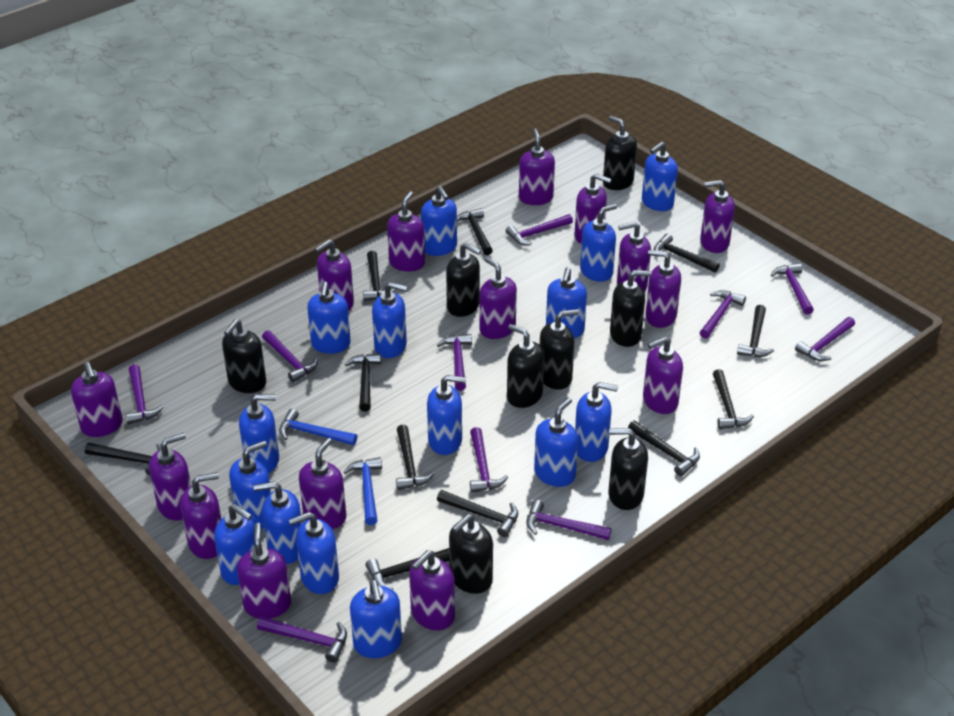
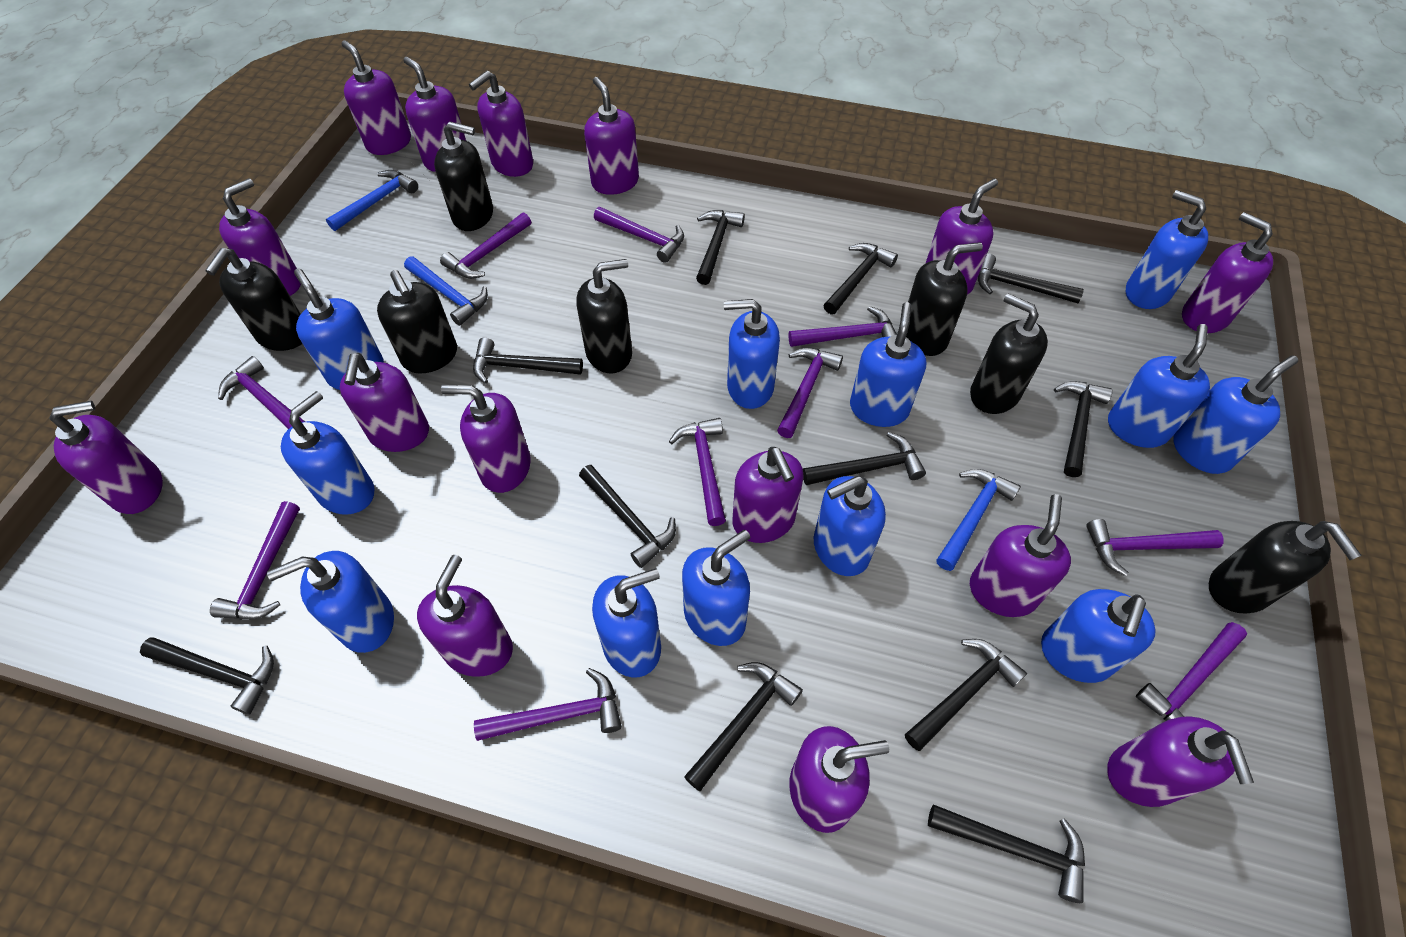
black soap dispenser: 8 -> 7
blue hammer: 2 -> 3
blue soap dispenser: 15 -> 12

